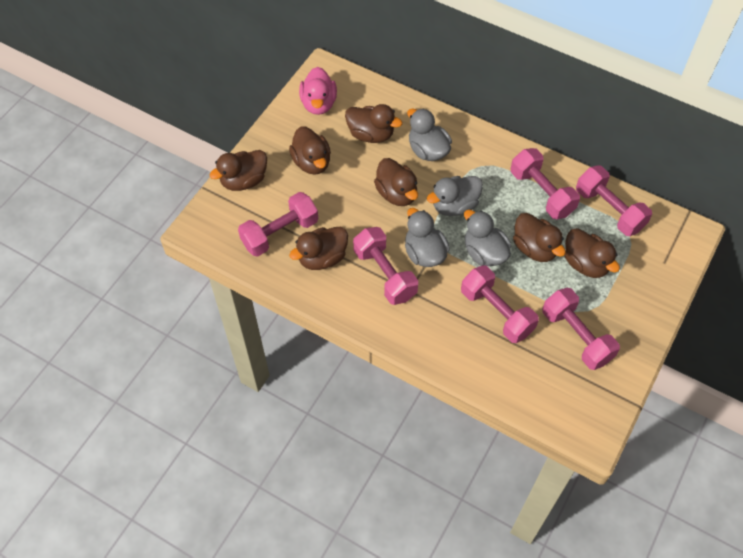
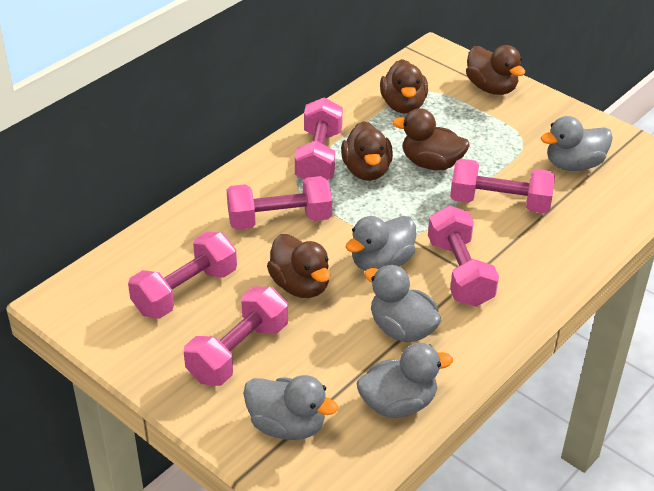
brown duck: 7 -> 5
grey duck: 4 -> 5
pink duck: 1 -> 0

